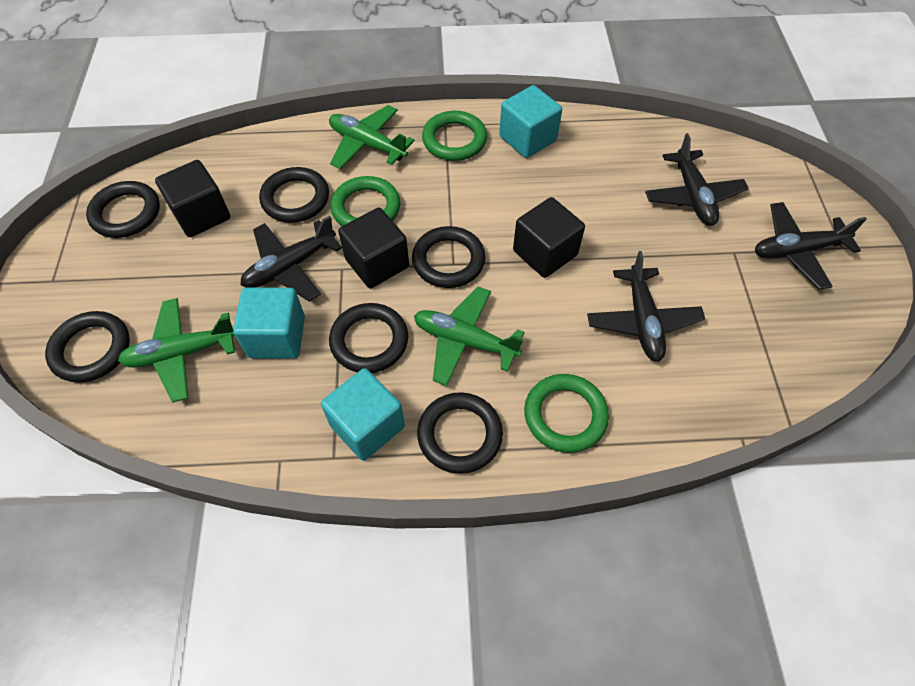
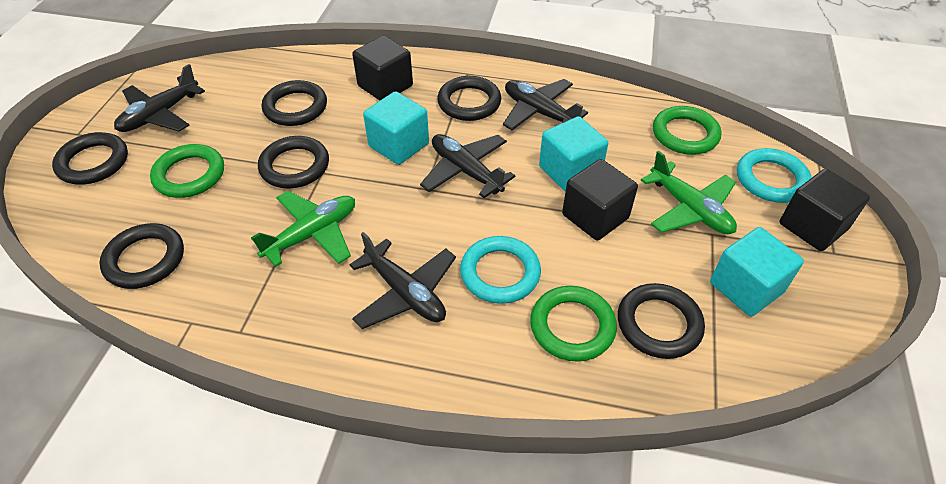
green plane: 3 -> 2
turquoise ring: 0 -> 2

